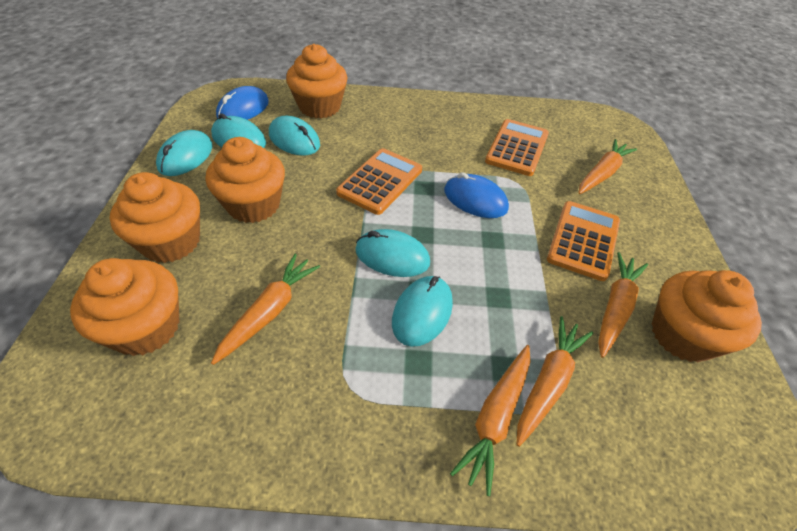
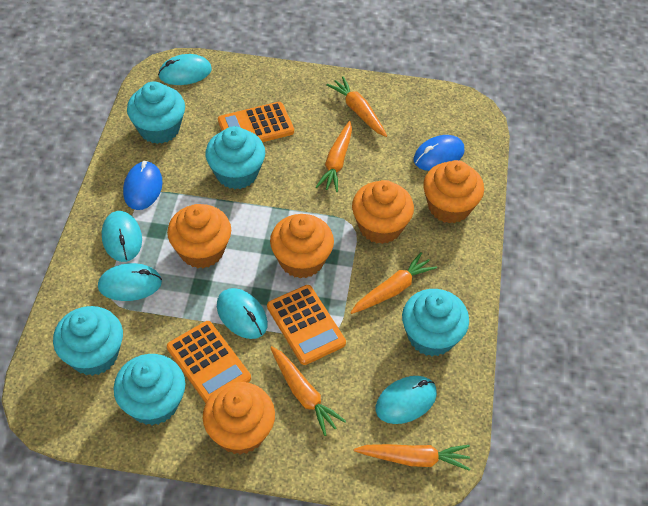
turquoise cupcake: 0 -> 5

